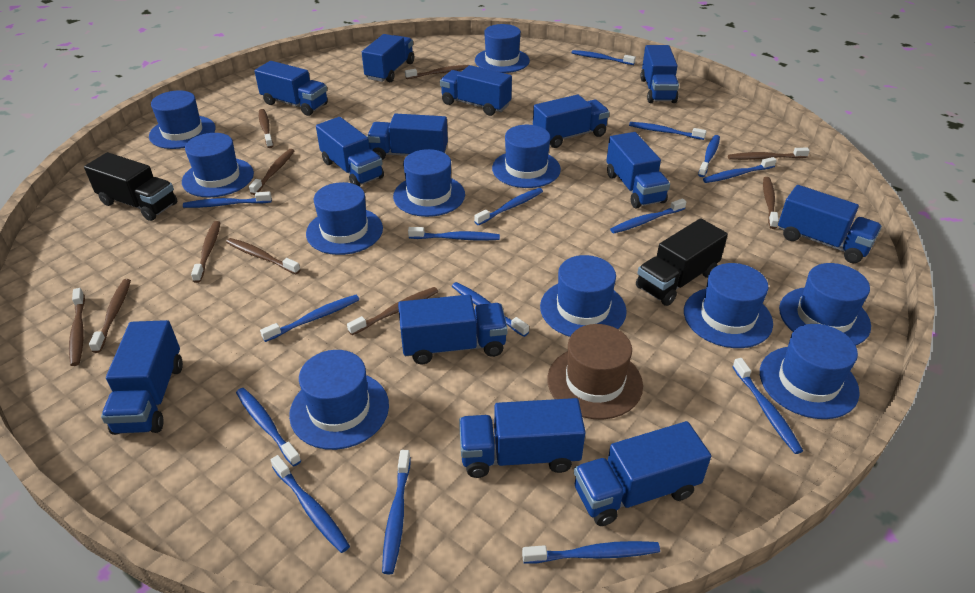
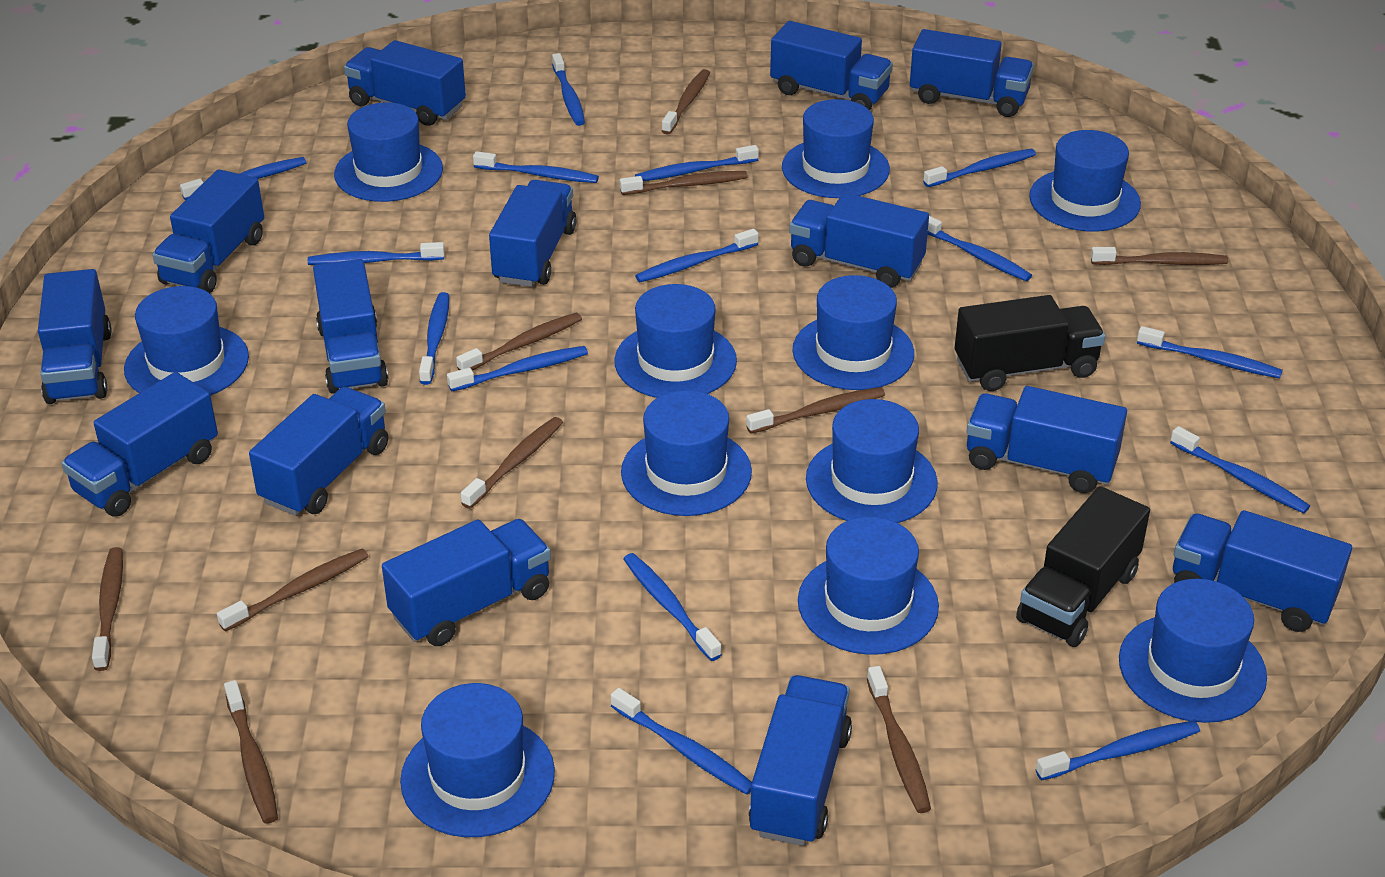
blue truck: 13 -> 14
brown hat: 1 -> 0

